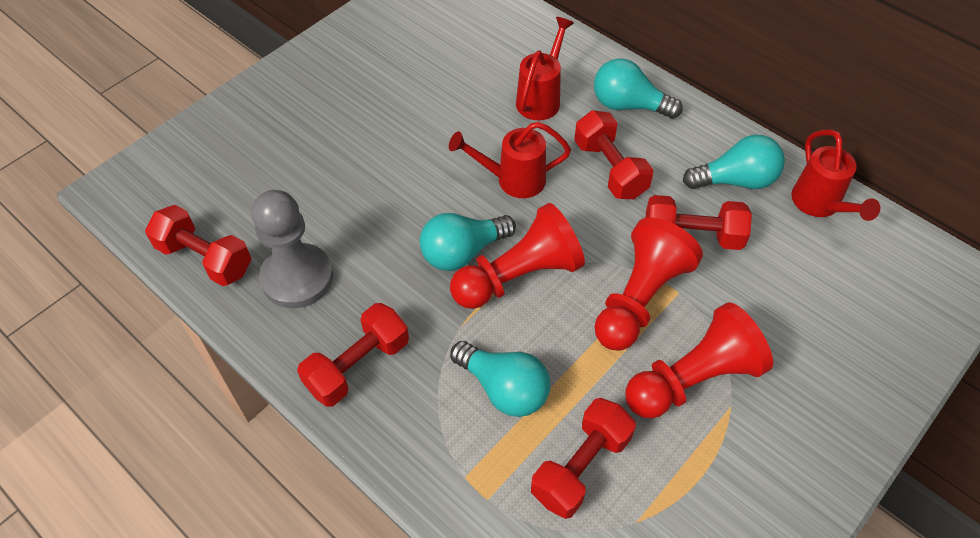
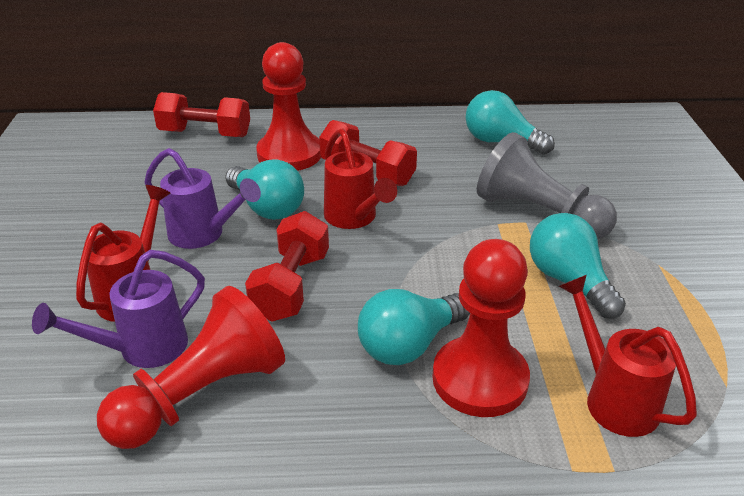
purple watering can: 0 -> 2
red dumbbell: 5 -> 3

